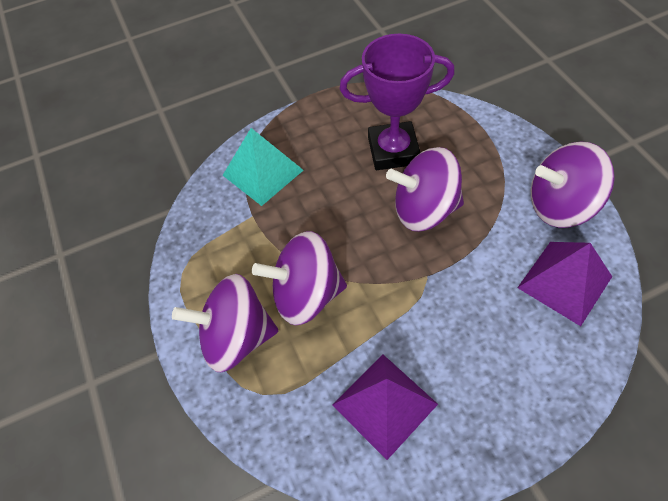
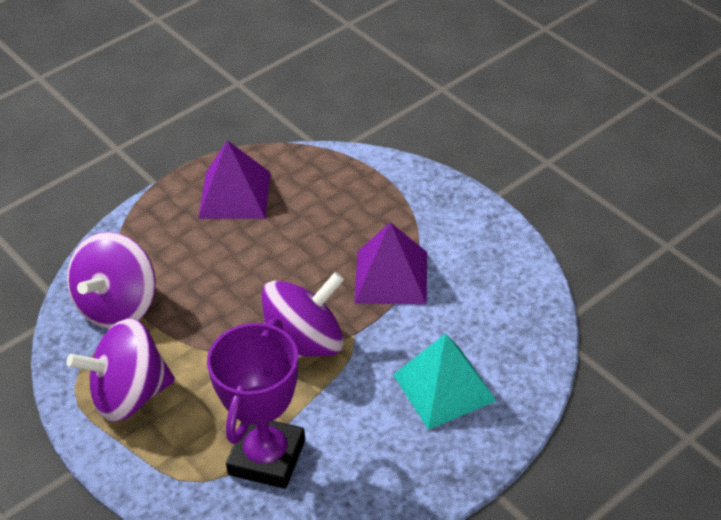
purple spinning top: 4 -> 3

